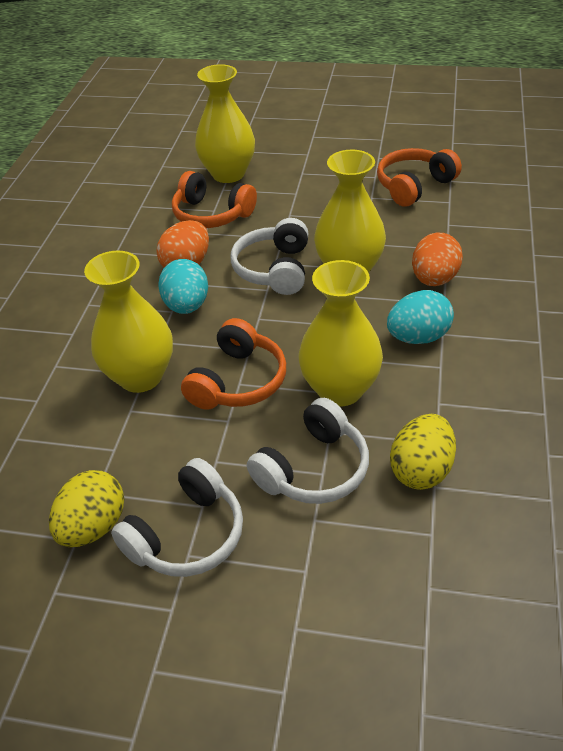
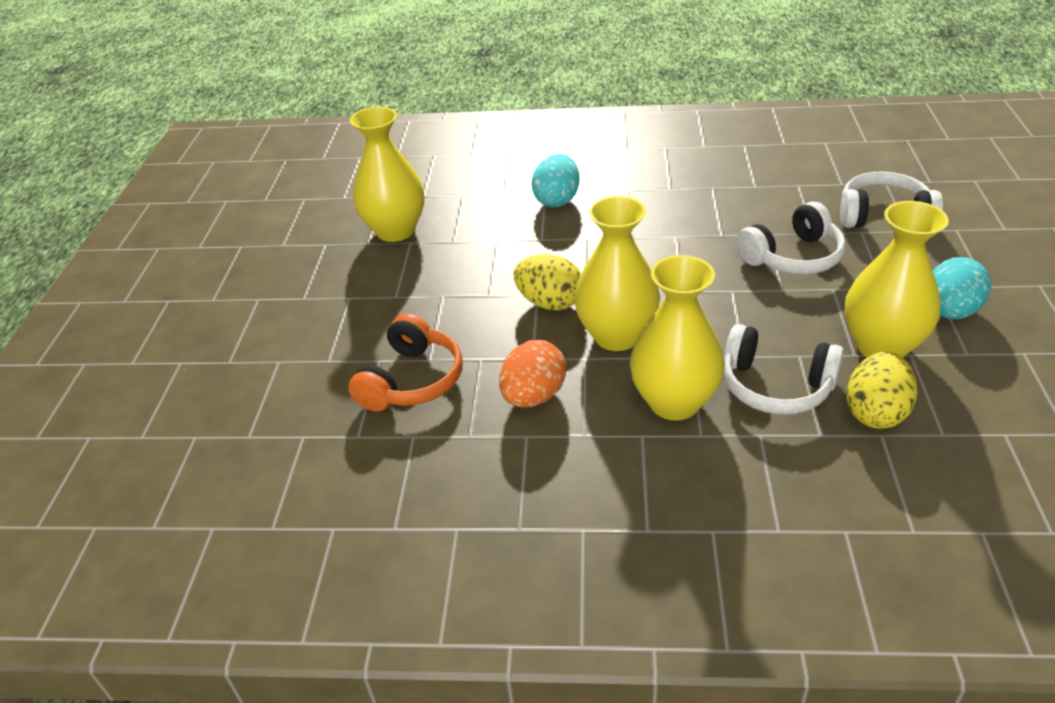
orange egg: 2 -> 1
orange headphones: 3 -> 1

